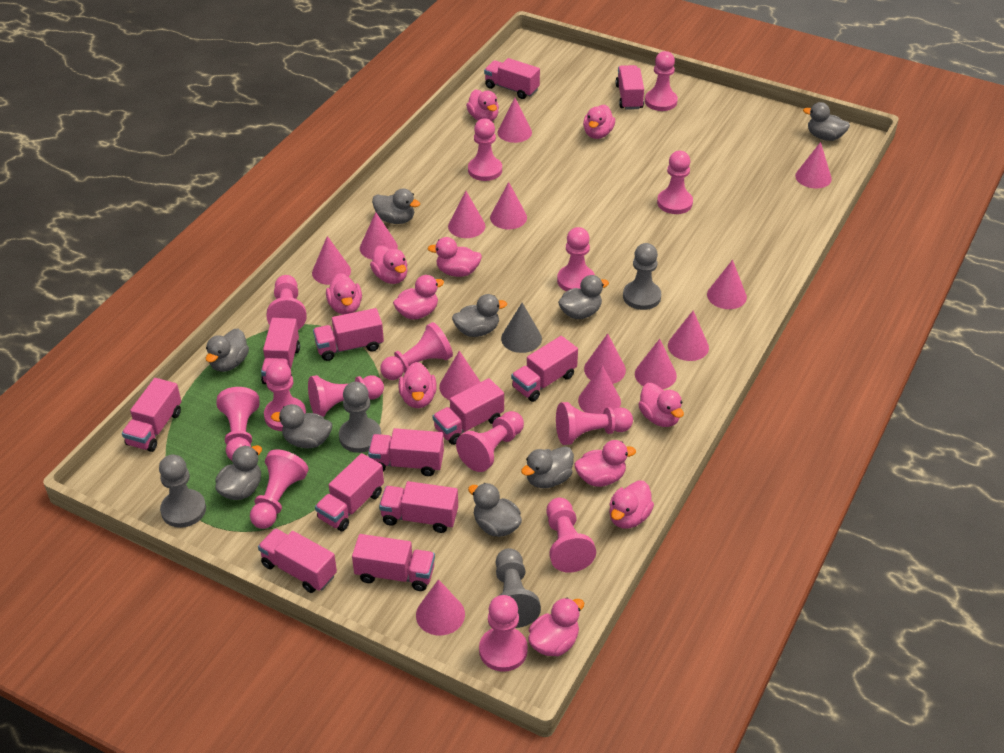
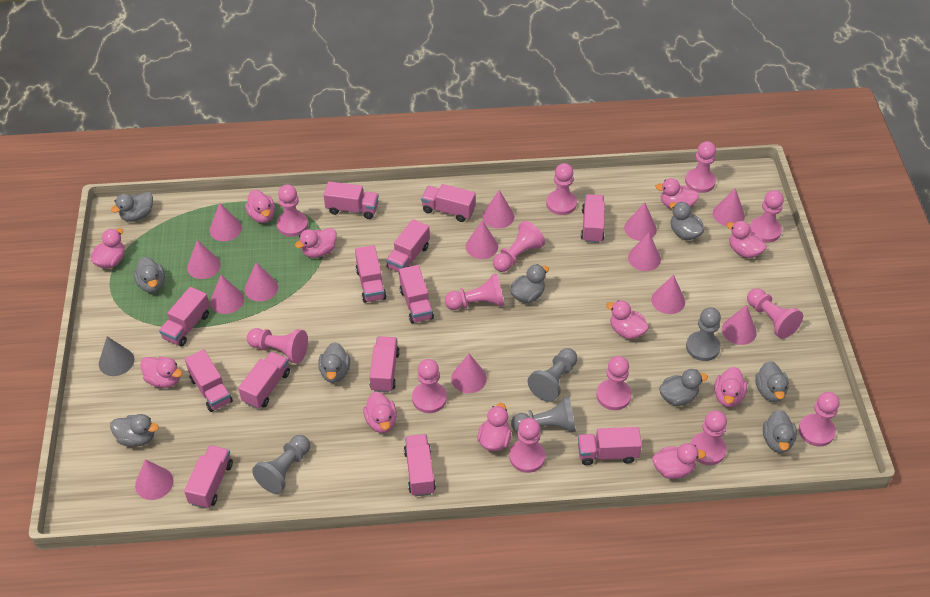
pink pawn: 14 -> 13
pink truck: 12 -> 13

